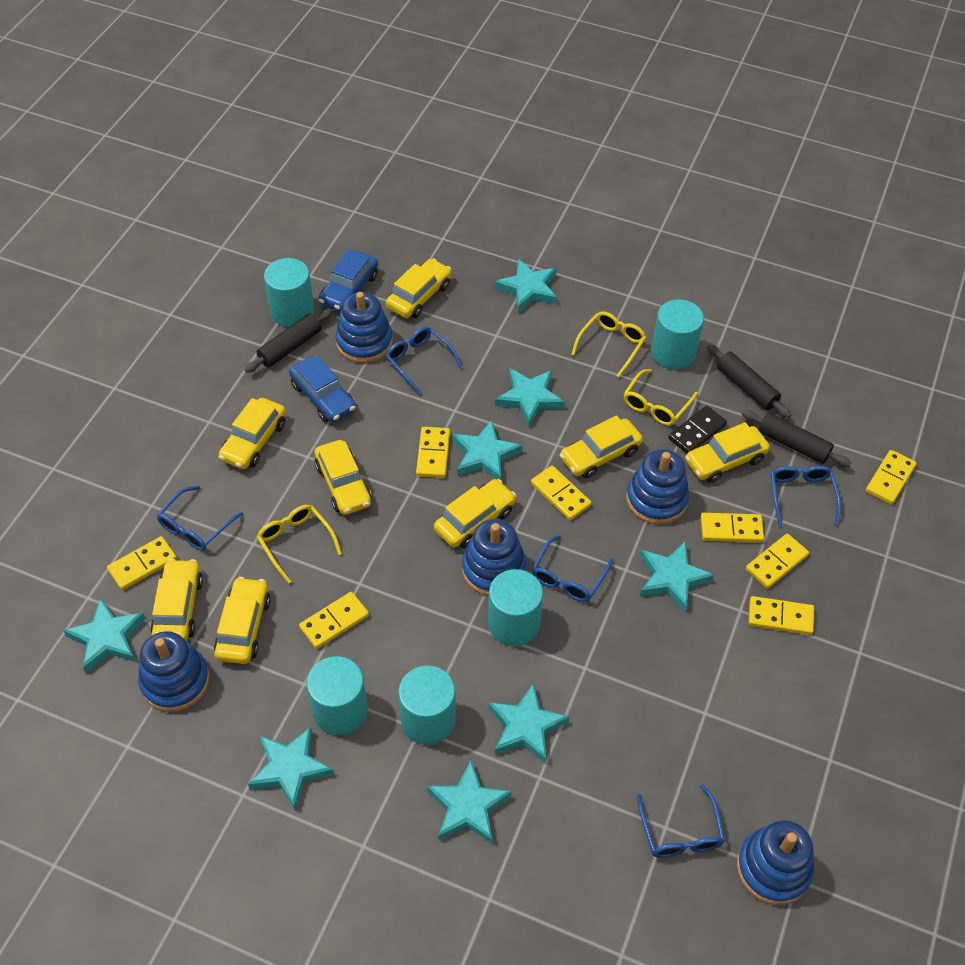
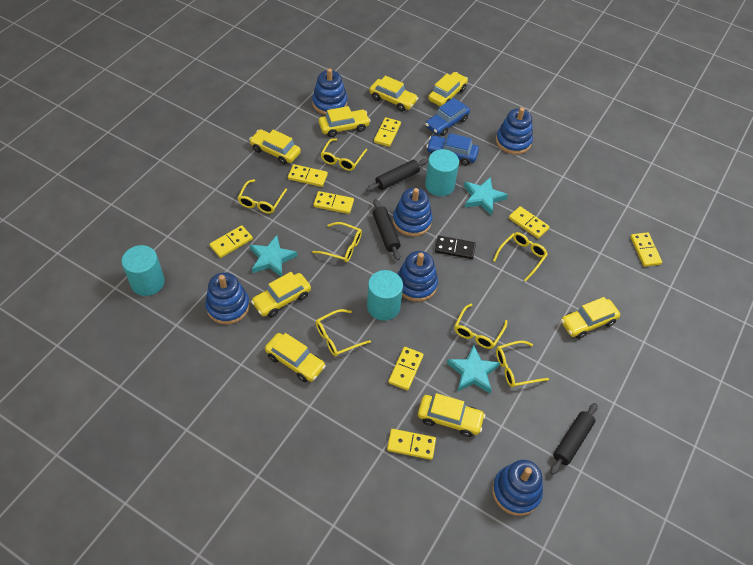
blue glasses: 5 -> 0
blue stacking toy: 5 -> 6
turquoise cylinder: 5 -> 3
turquoise star: 8 -> 3
yellow glasses: 3 -> 7

